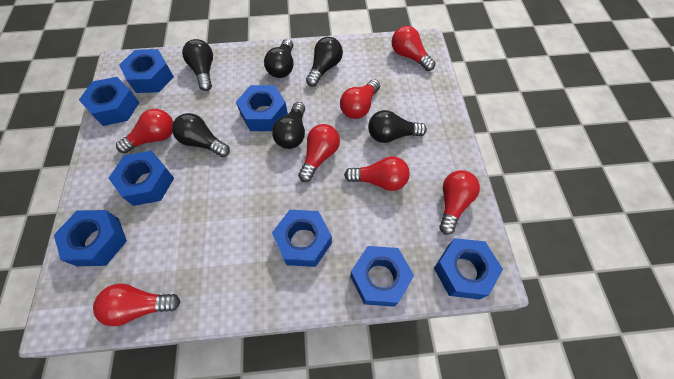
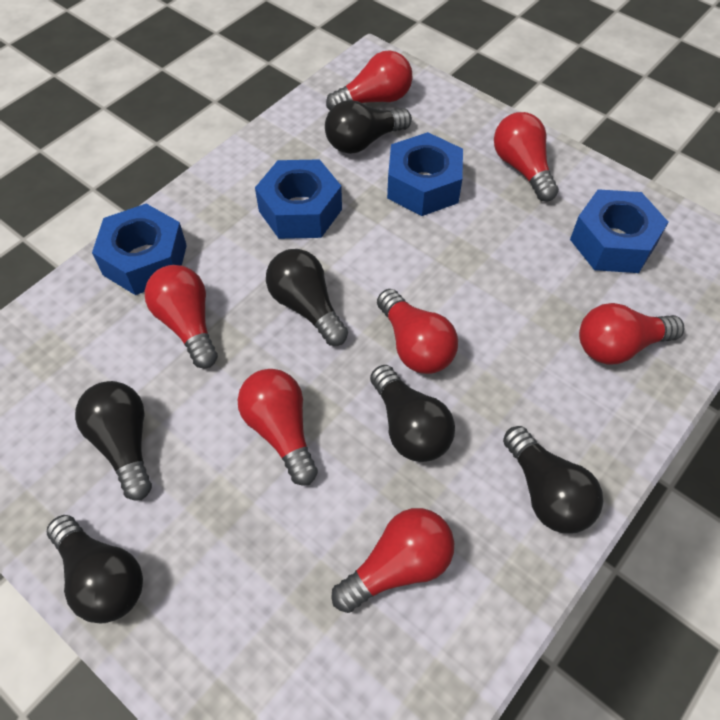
blue nut: 8 -> 4

